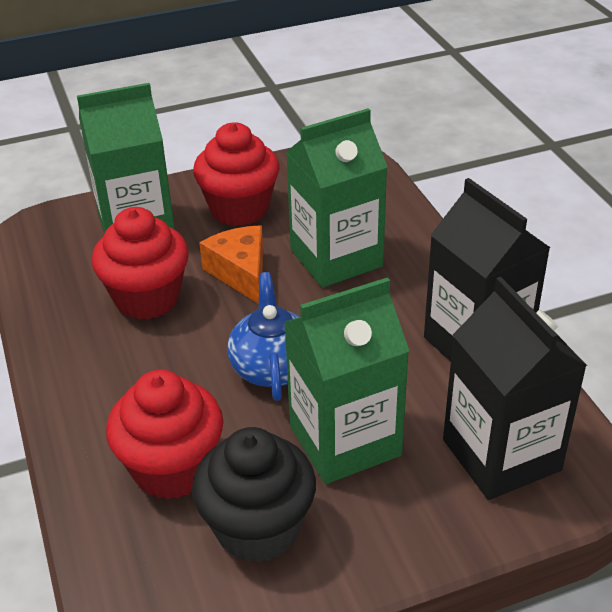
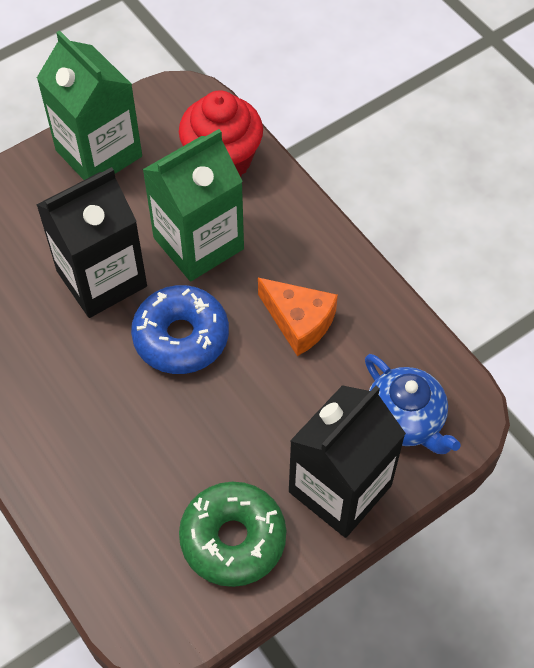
black cupcake: 1 -> 0
blue donut: 0 -> 1
green carton: 3 -> 2
green donut: 0 -> 1
red cupcake: 3 -> 1

